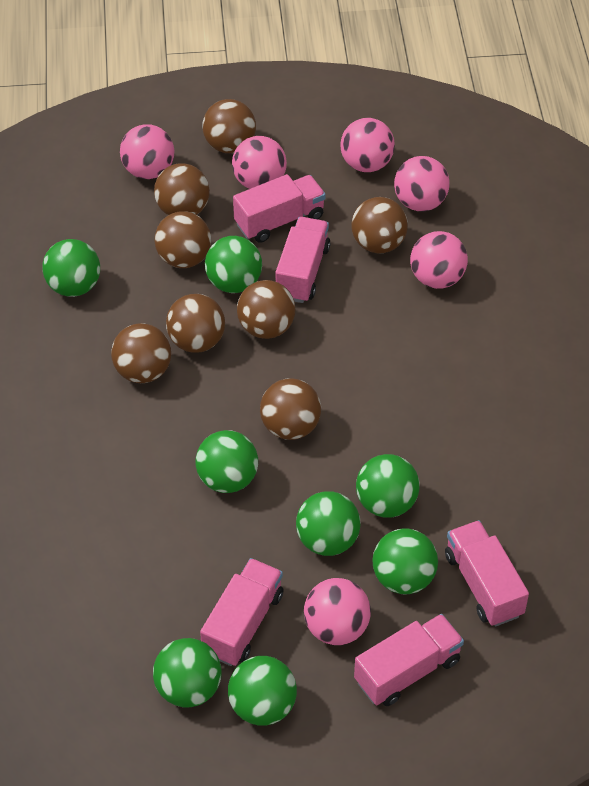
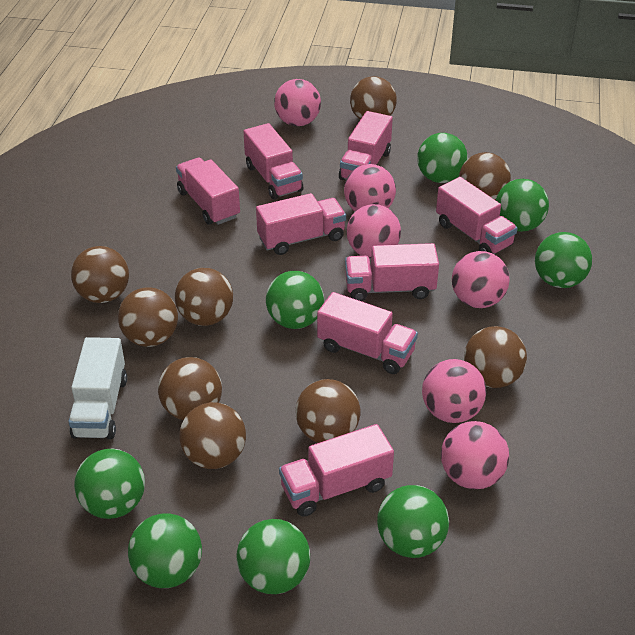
brown ball: 8 -> 9
pink truck: 5 -> 8
white truck: 0 -> 1

